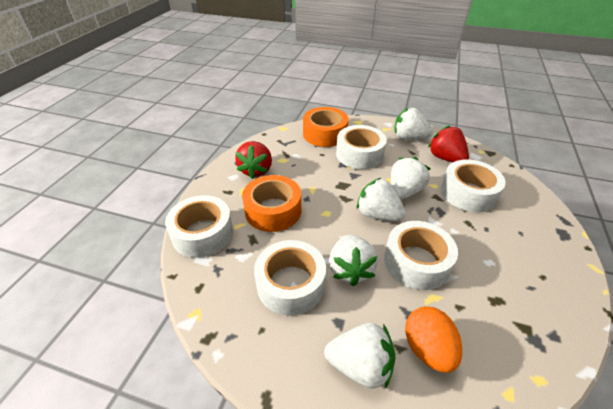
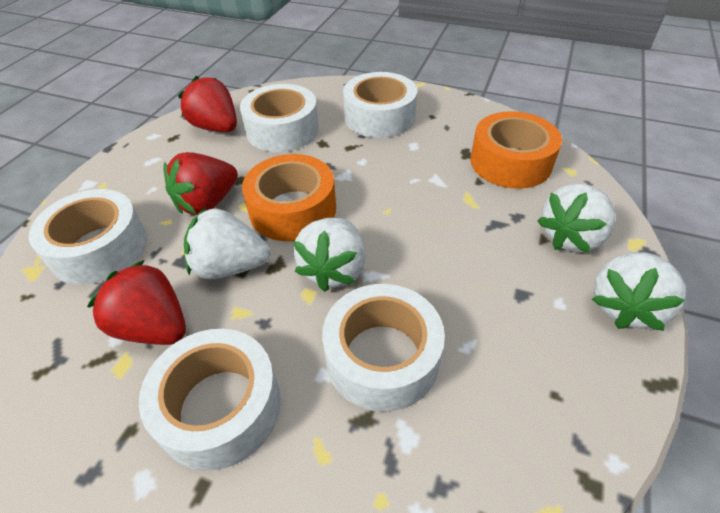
orange egg: 1 -> 0
red strawberry: 2 -> 3
white strawberry: 5 -> 4

